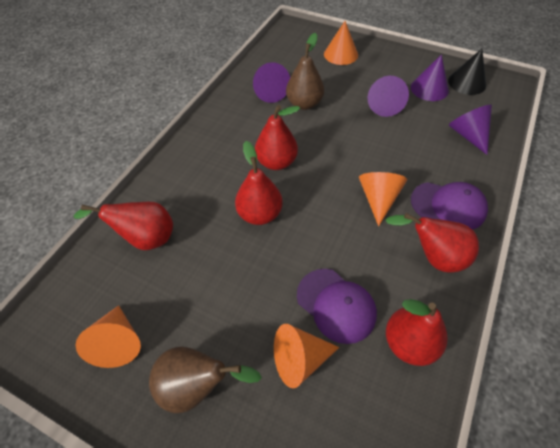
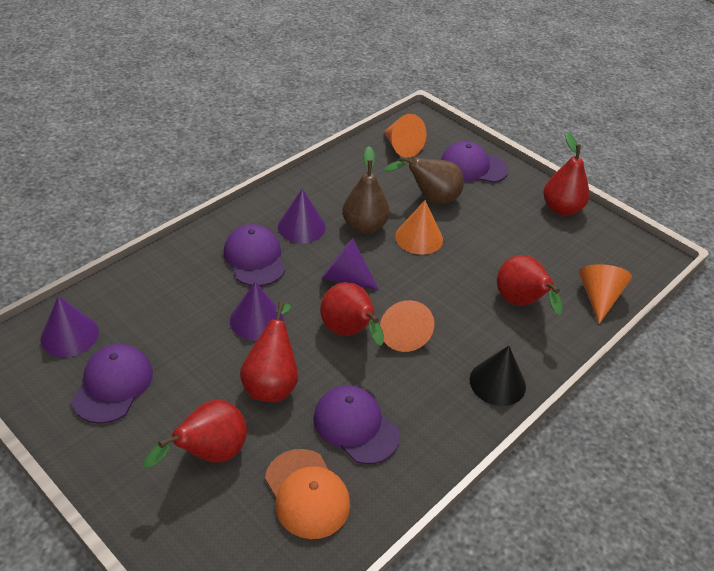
orange cap: 0 -> 1
purple cap: 2 -> 4

